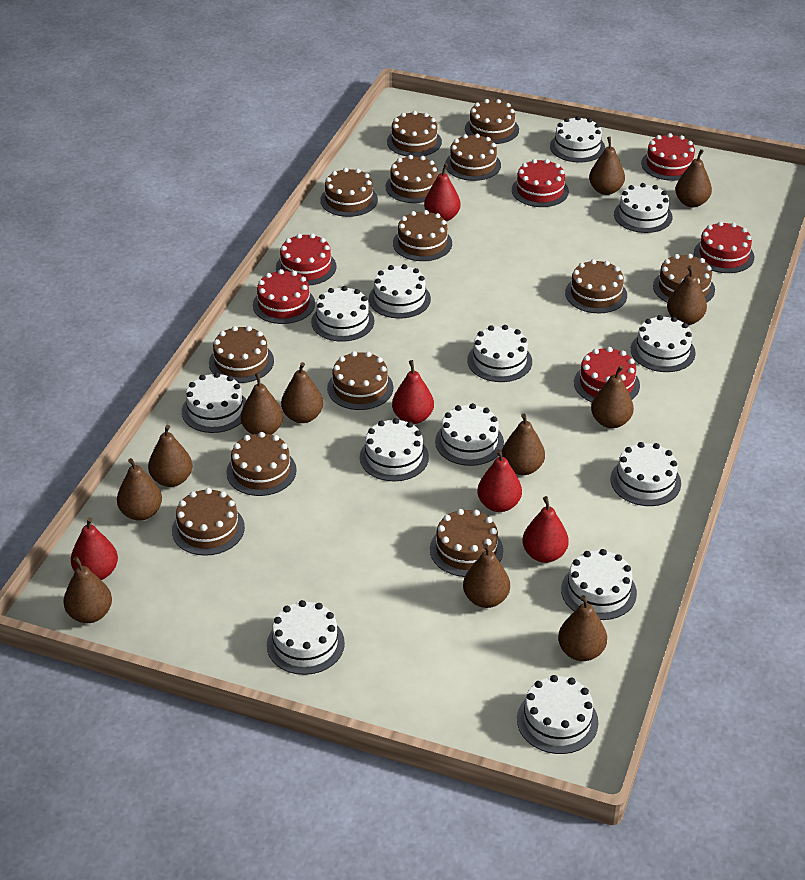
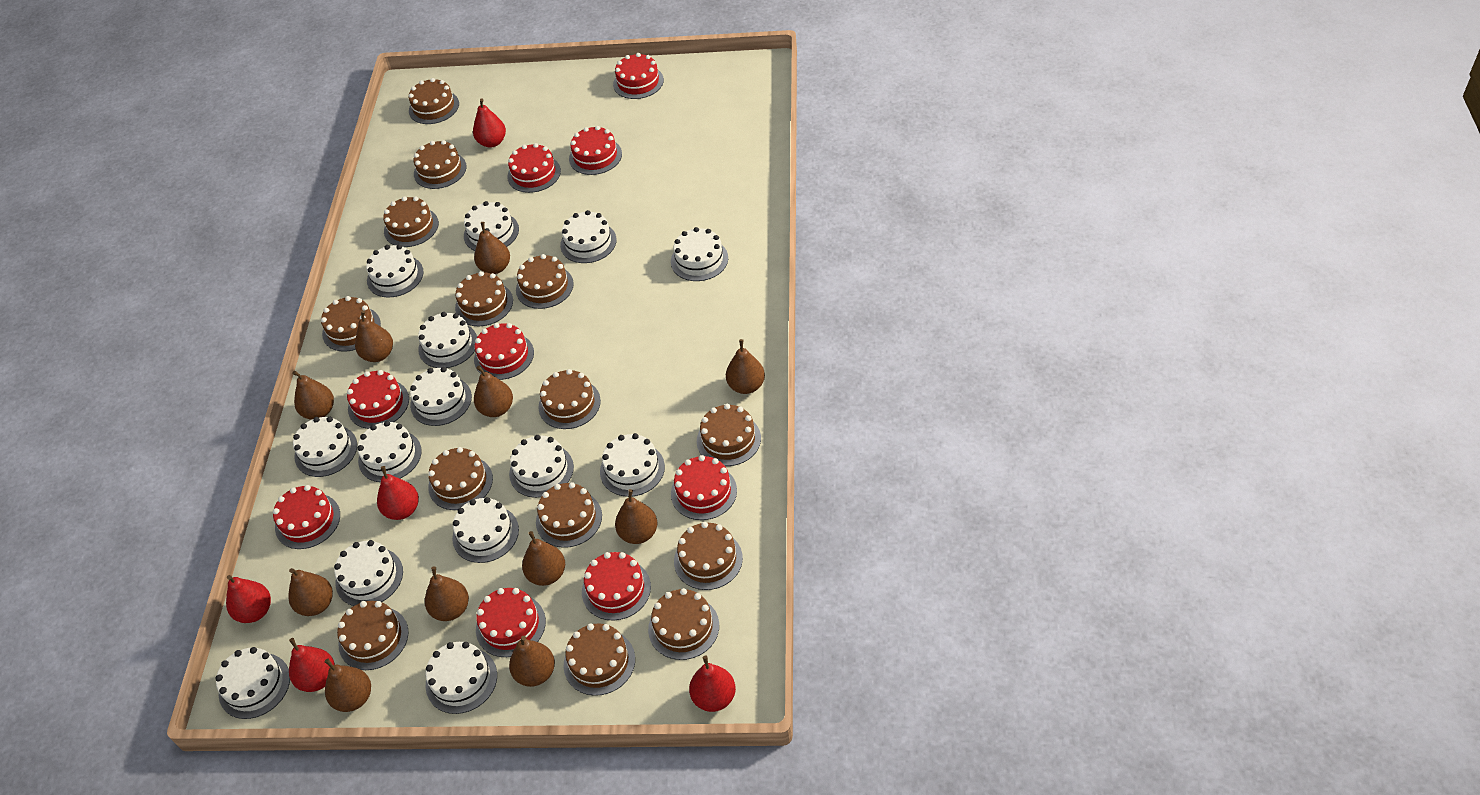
brown cake: 13 -> 14
brown pear: 12 -> 11
red cake: 6 -> 9
white cake: 13 -> 14

